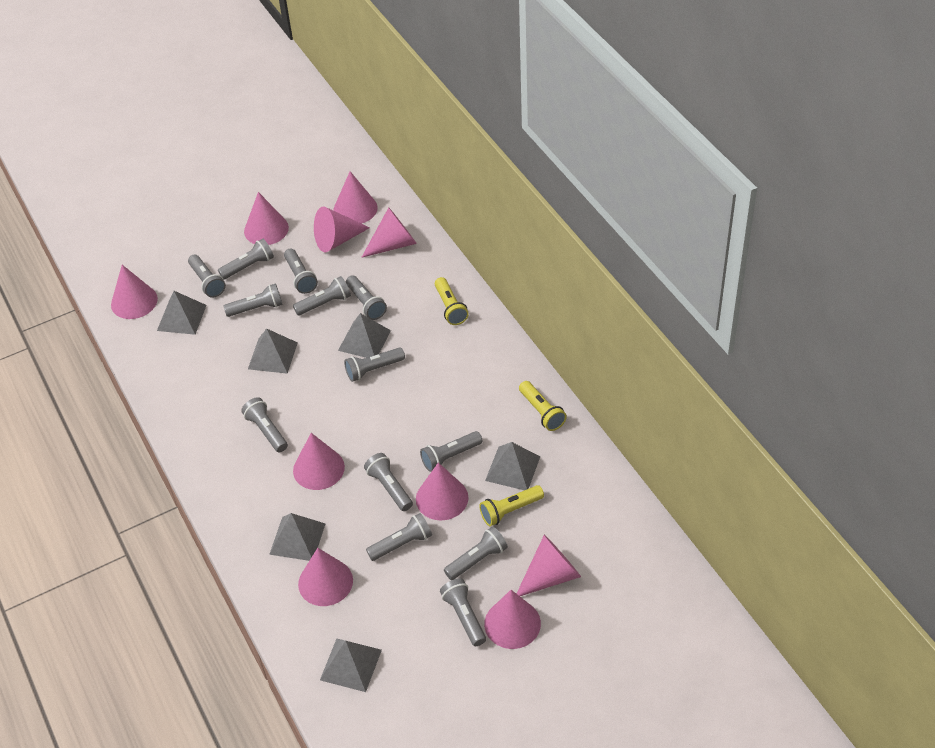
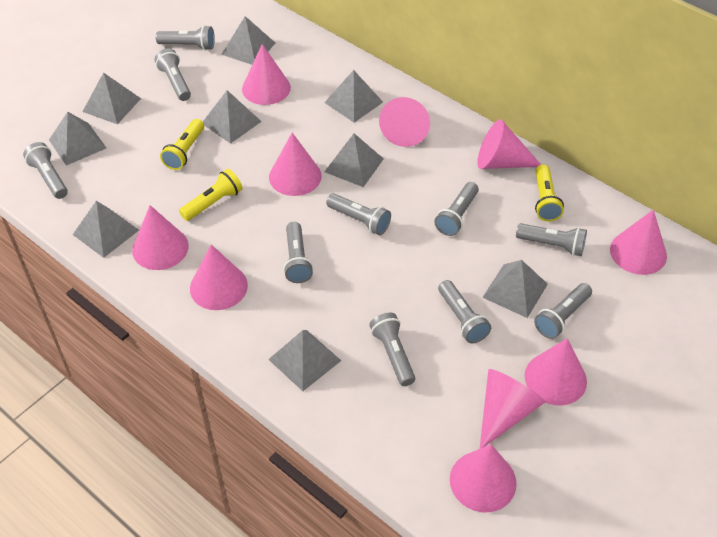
grey flashlight: 13 -> 10
grey pyramid: 6 -> 9

